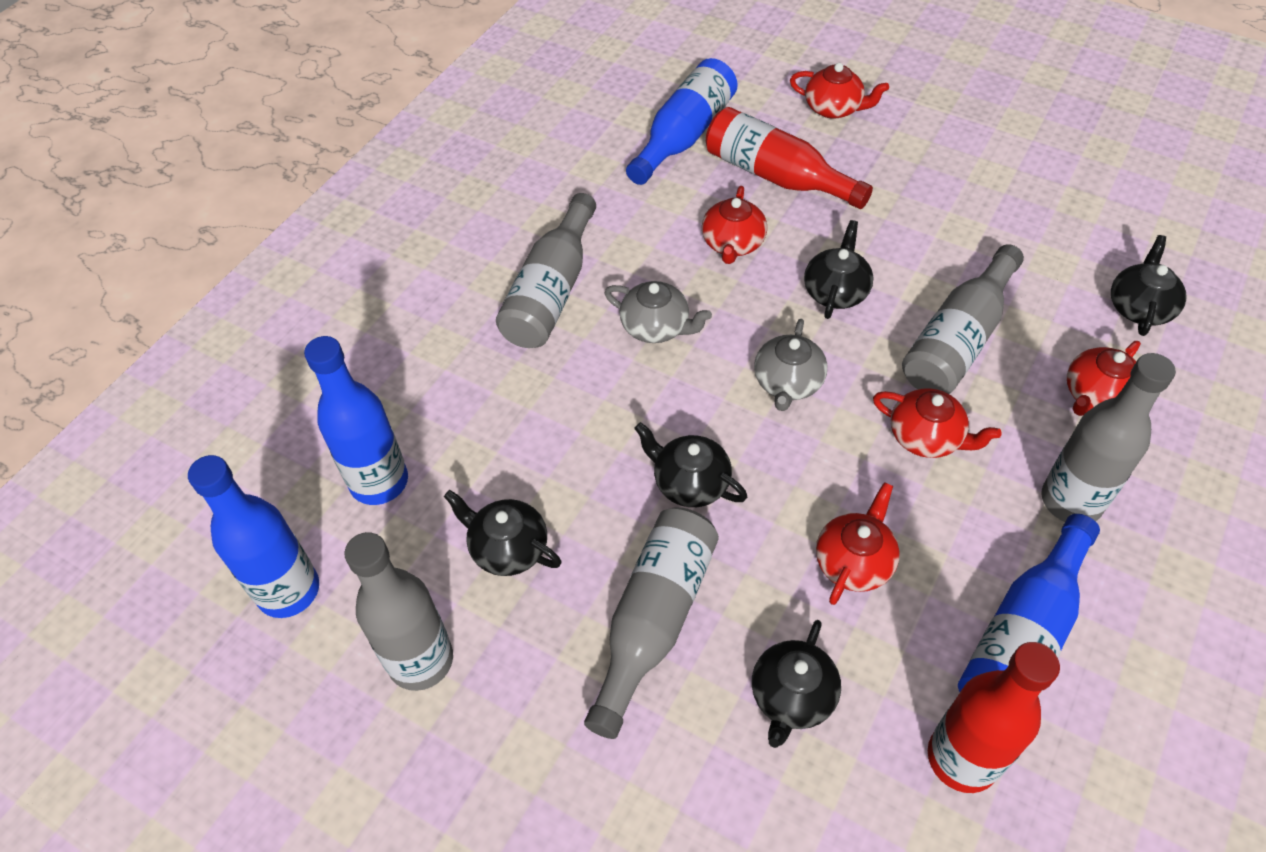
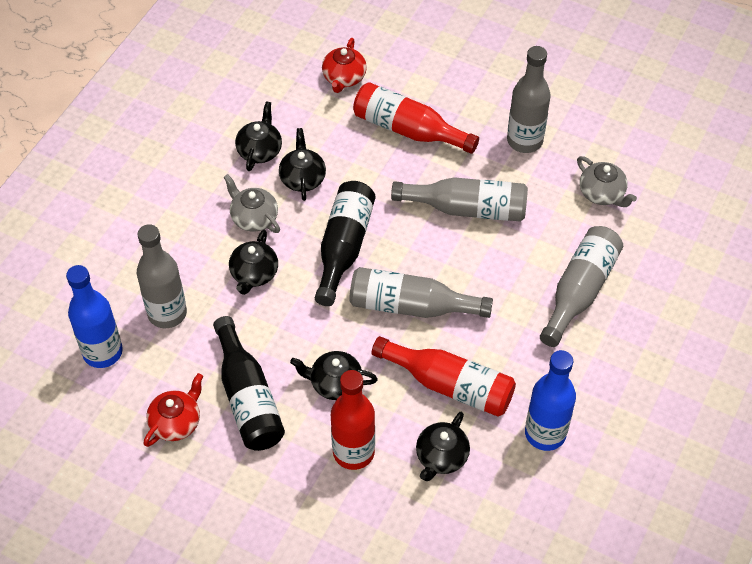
black bottle: 0 -> 2
blue bottle: 4 -> 2
red bottle: 2 -> 3
red teapot: 5 -> 2

